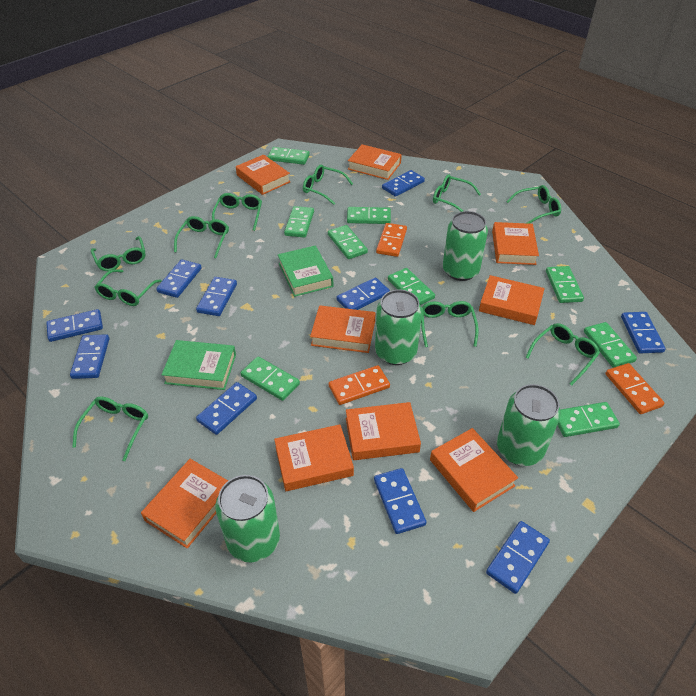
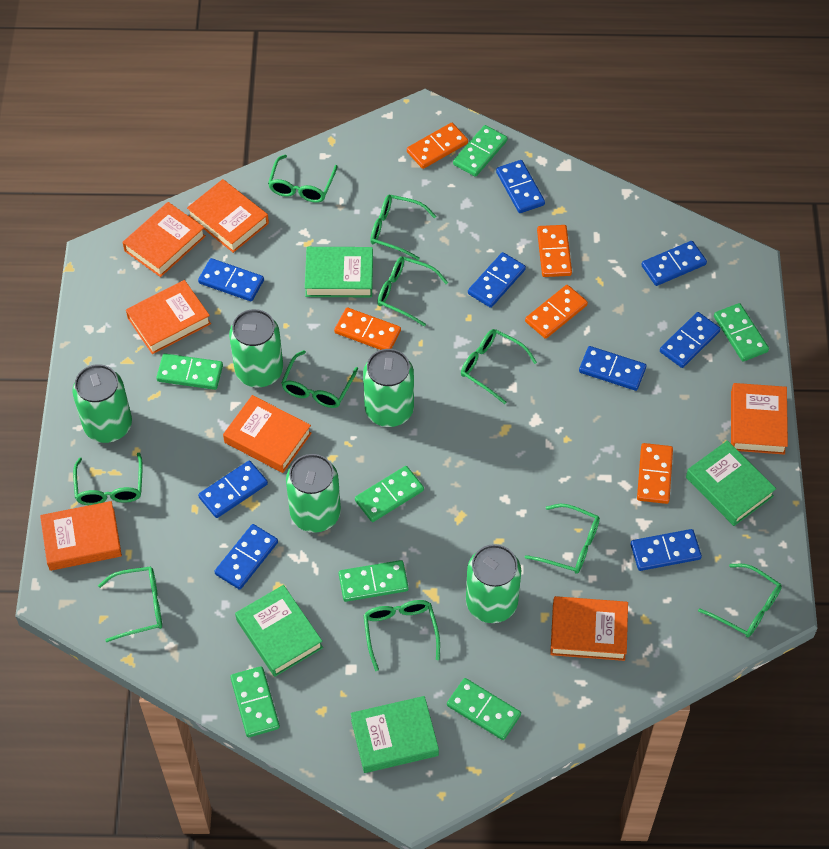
blue domino: 10 -> 9
green book: 2 -> 4
green can: 4 -> 5
green domino: 9 -> 7
orange book: 9 -> 7
orange domino: 3 -> 5

